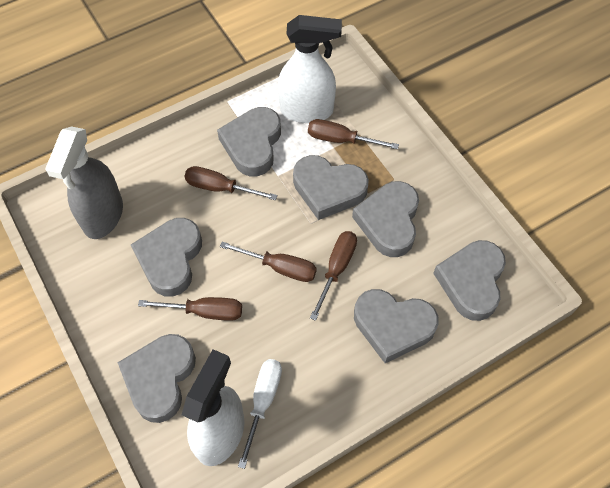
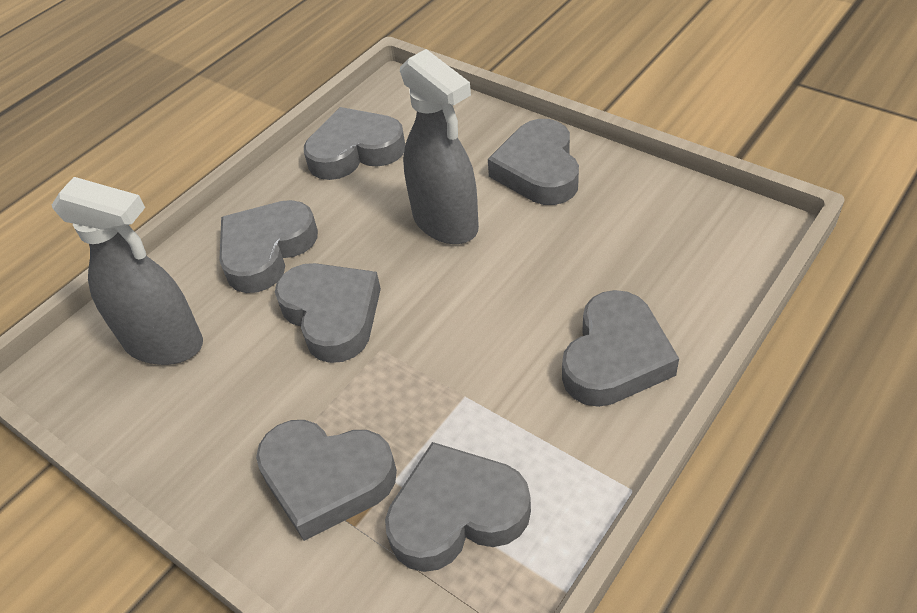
brown screwdriver: 5 -> 0
grey spray bottle: 1 -> 2
white screwdriver: 1 -> 0
white spray bottle: 2 -> 0

